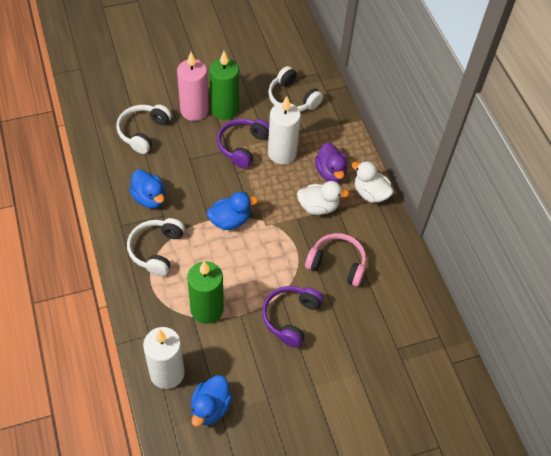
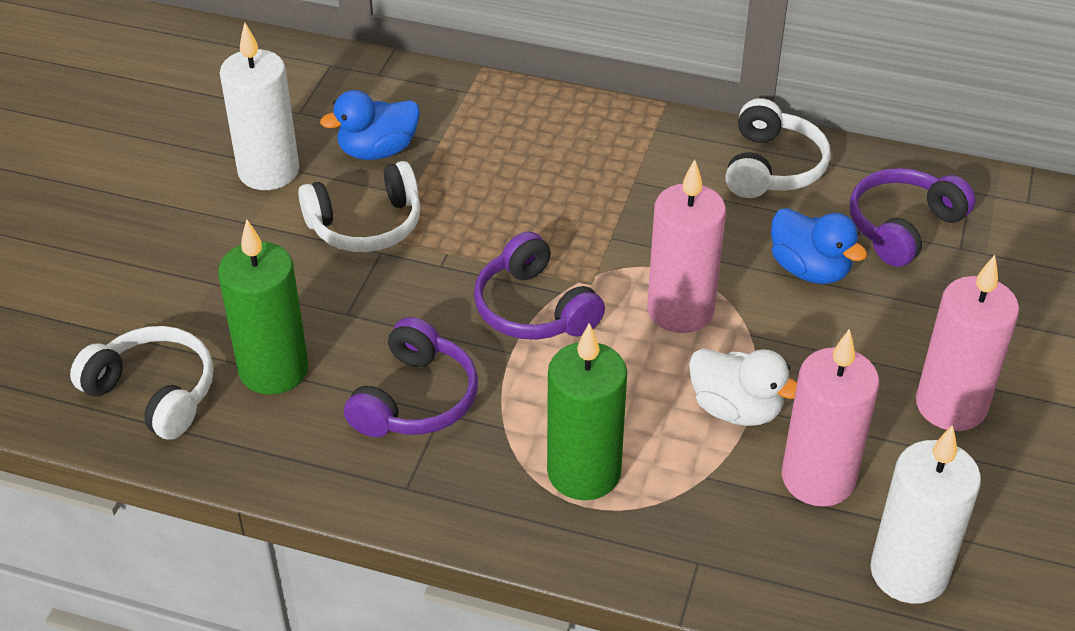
blue duck: 3 -> 2
pink candle: 1 -> 3
pink headphones: 1 -> 0
purple duck: 1 -> 0
purple headphones: 2 -> 3
white duck: 2 -> 1

